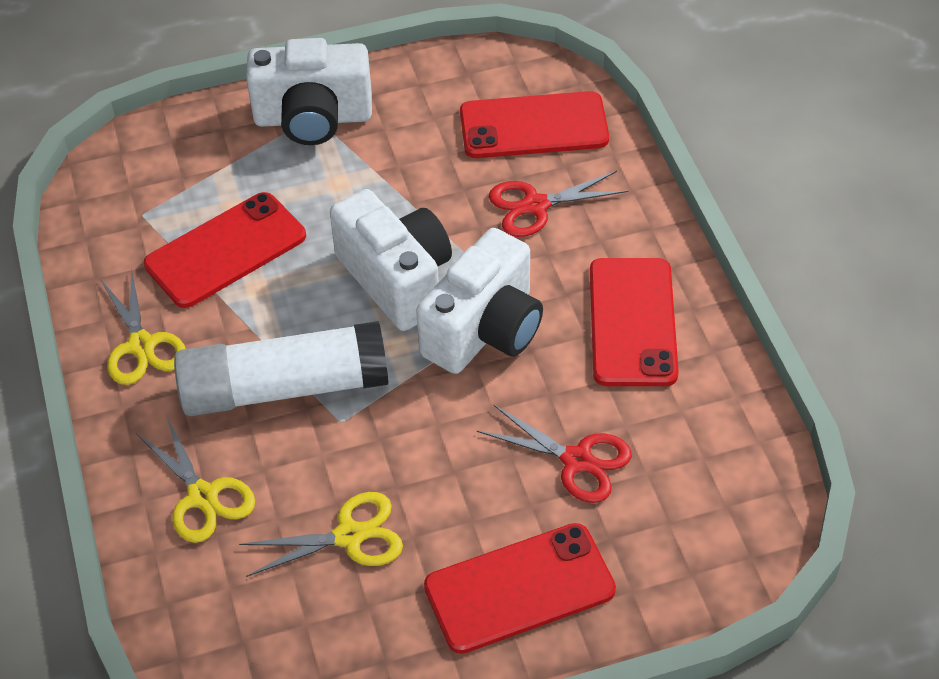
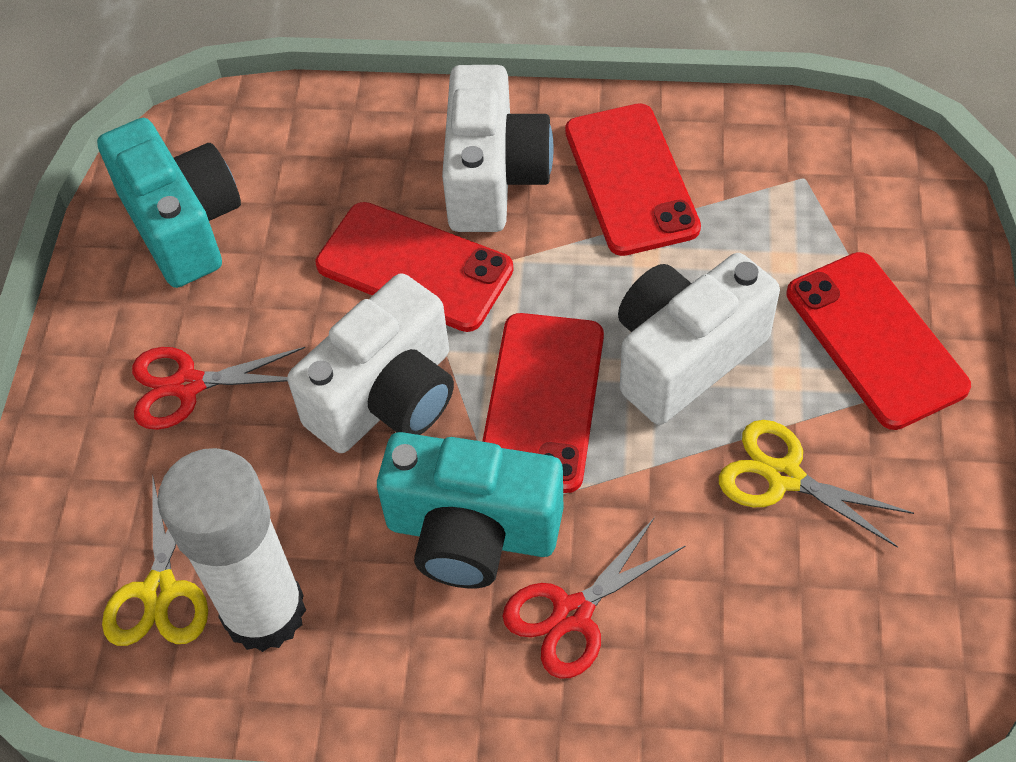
turquoise camera: 0 -> 2
yellow scissors: 3 -> 2

